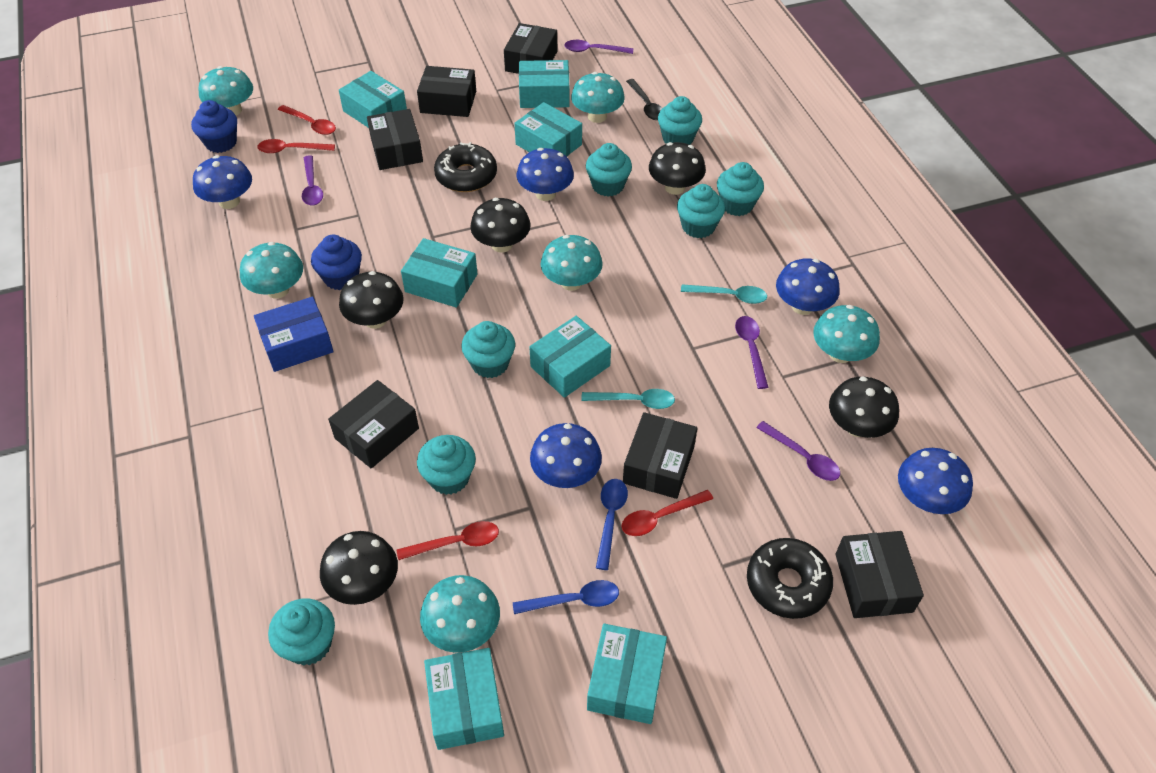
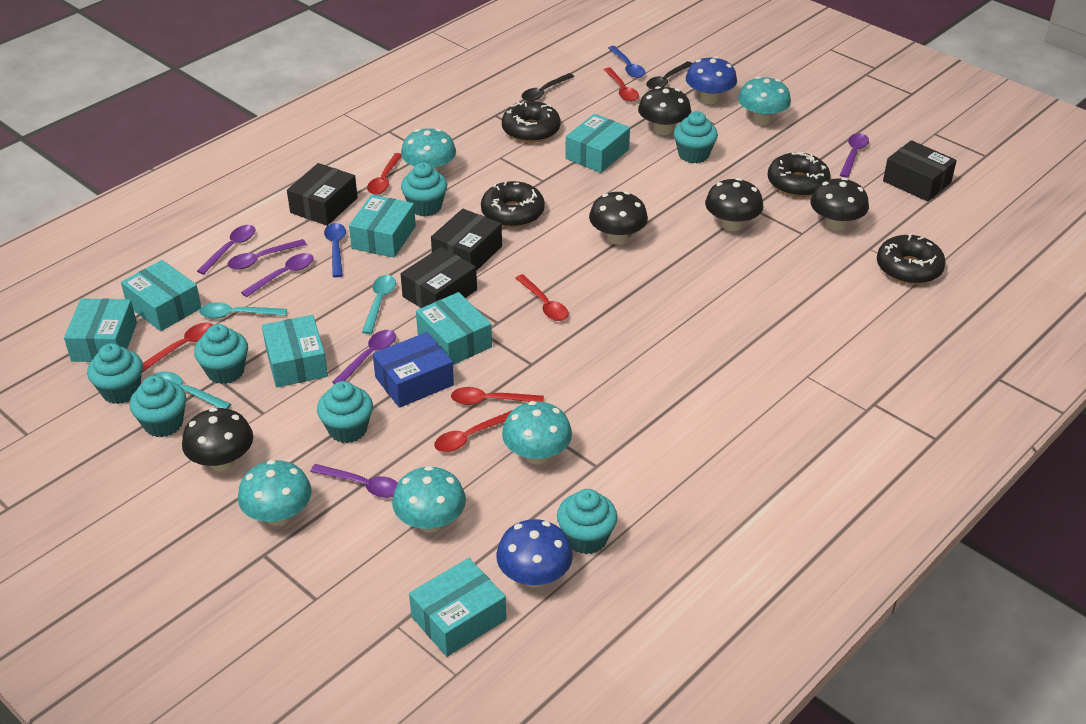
black box: 6 -> 4
black donut: 2 -> 4
black spoon: 1 -> 2
blue cupcake: 2 -> 0
blue mushroom: 5 -> 2
purple spoon: 4 -> 6
red spoon: 4 -> 6
turquoise mushroom: 6 -> 5
turquoise spoon: 2 -> 3

